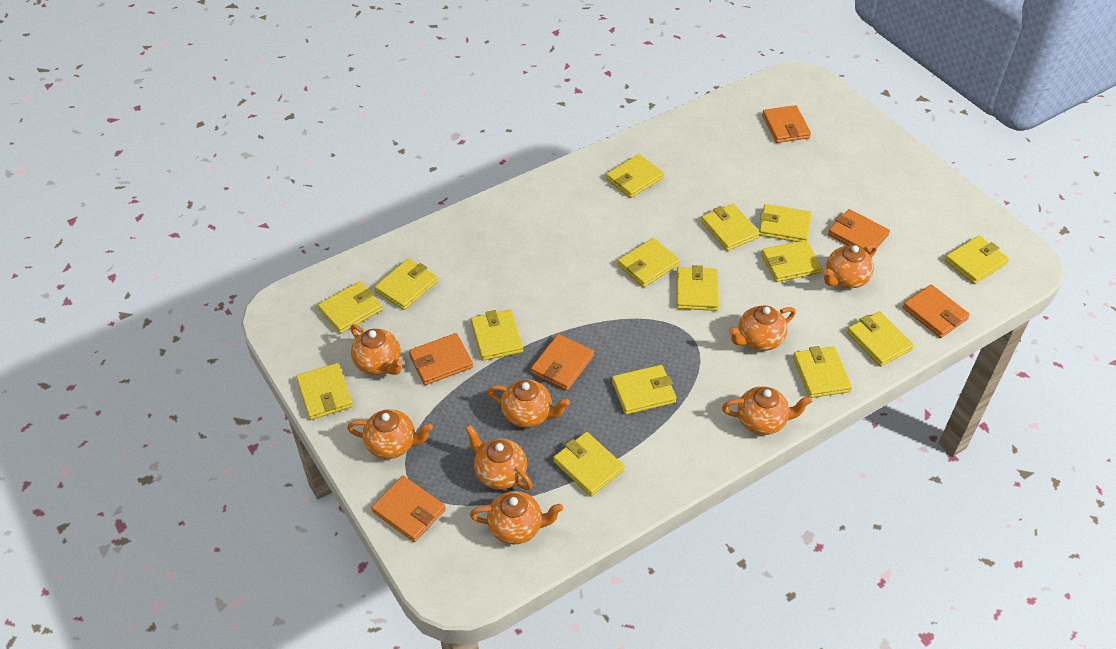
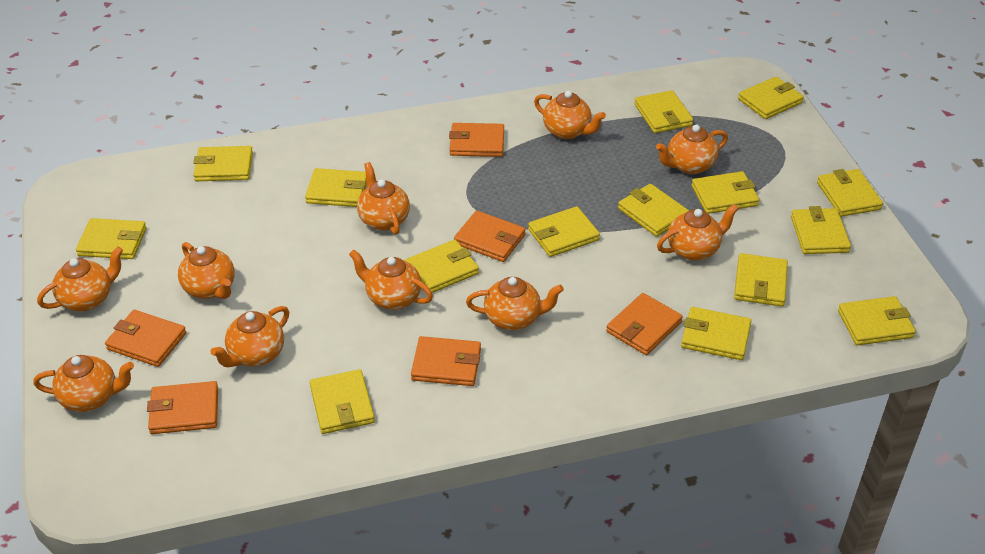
orange teapot: 8 -> 10

